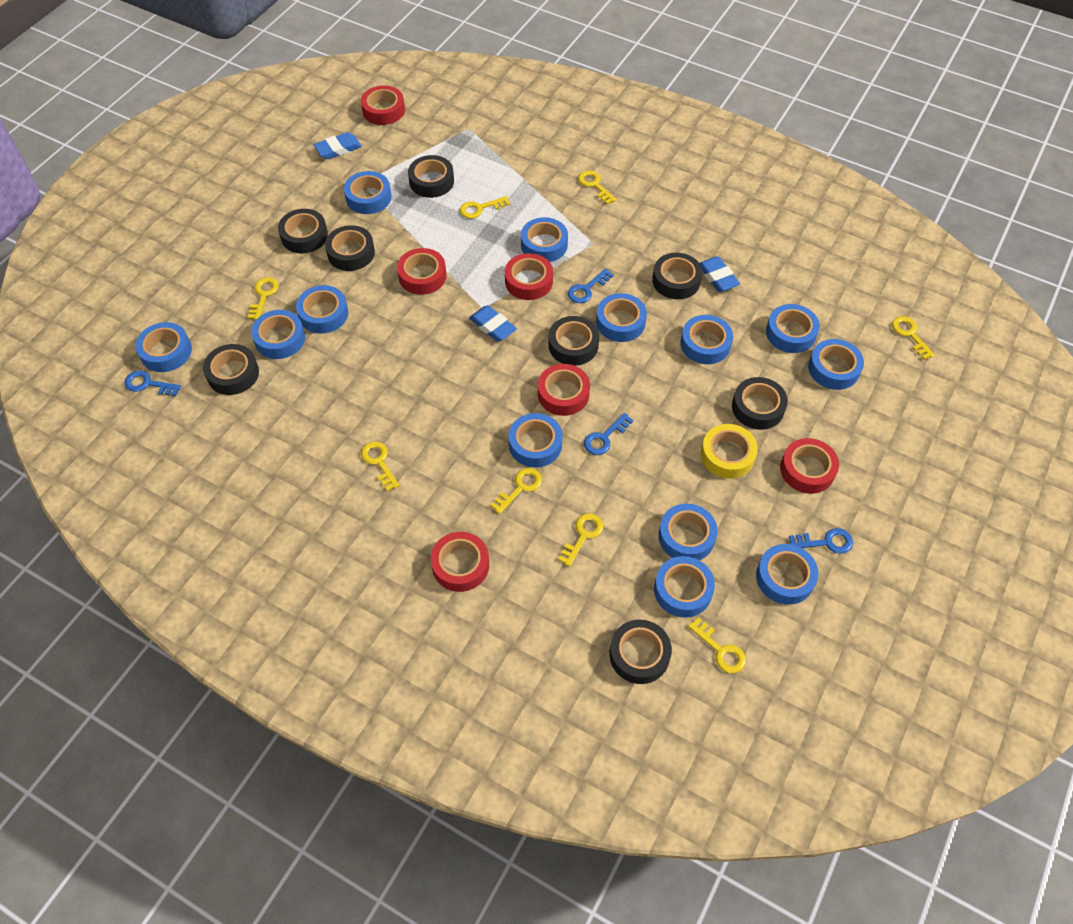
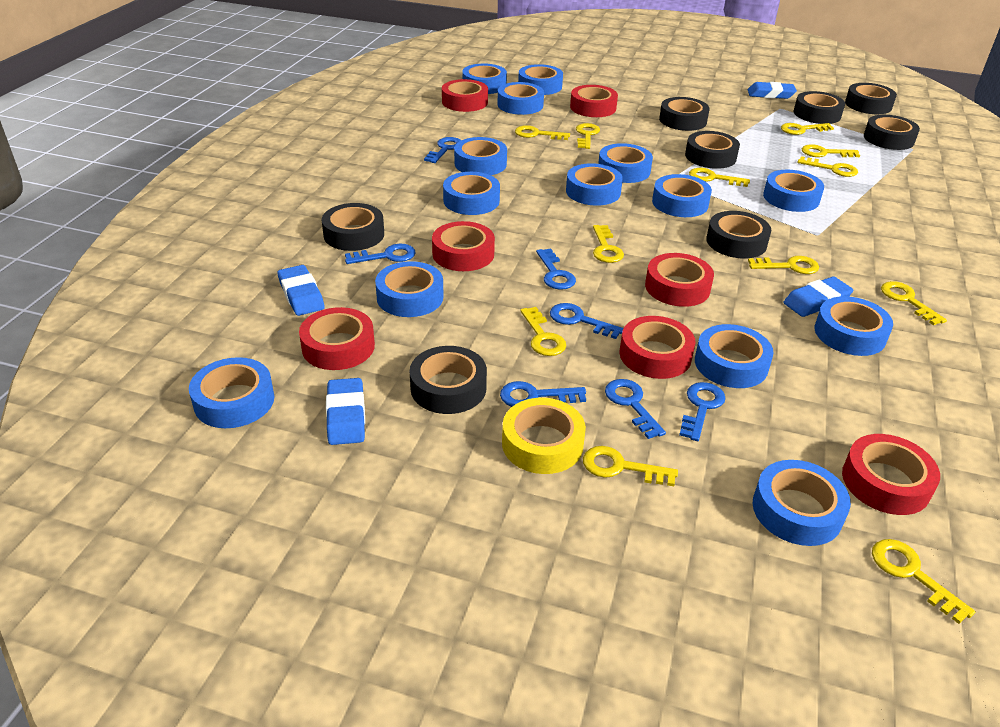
blue eraser: 3 -> 4
blue key: 4 -> 7
blue tape: 13 -> 14
red tape: 6 -> 7
yellow key: 8 -> 12

